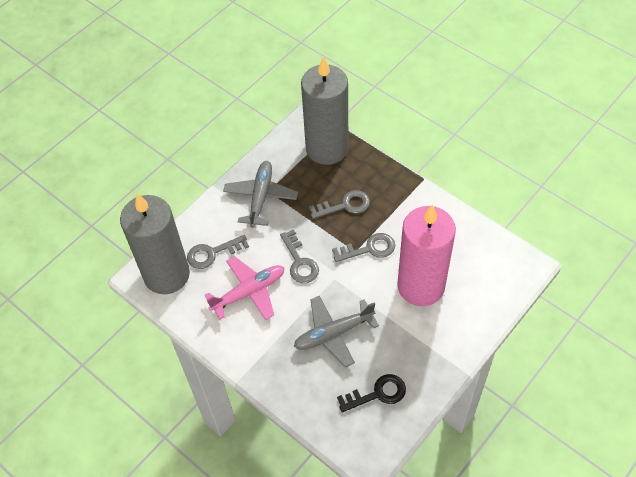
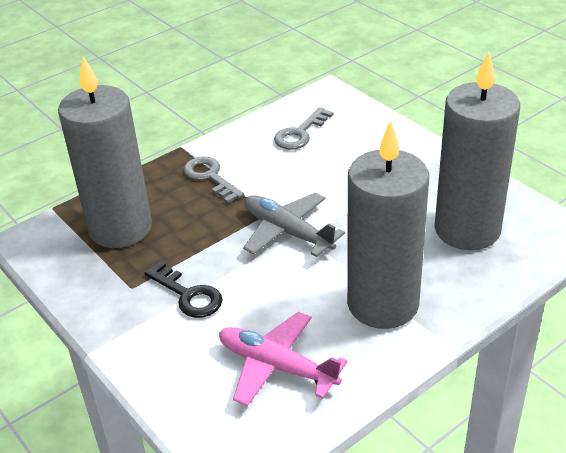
grey candle: 2 -> 3
grey key: 4 -> 2
grey plane: 2 -> 1
pink candle: 1 -> 0

